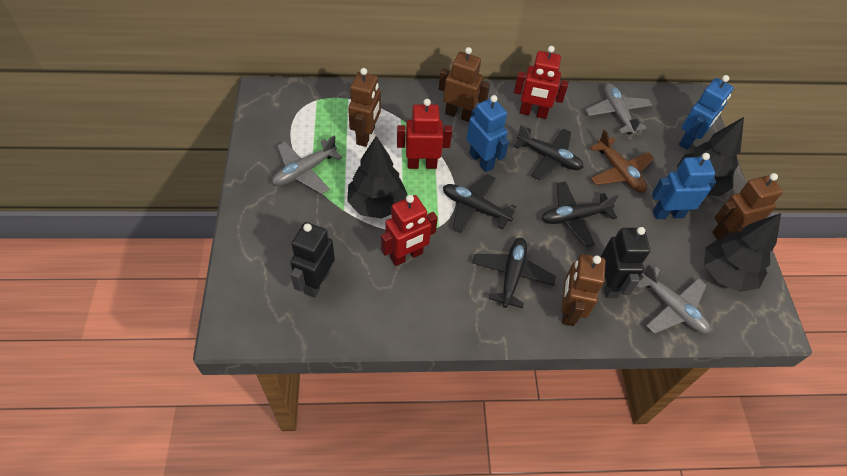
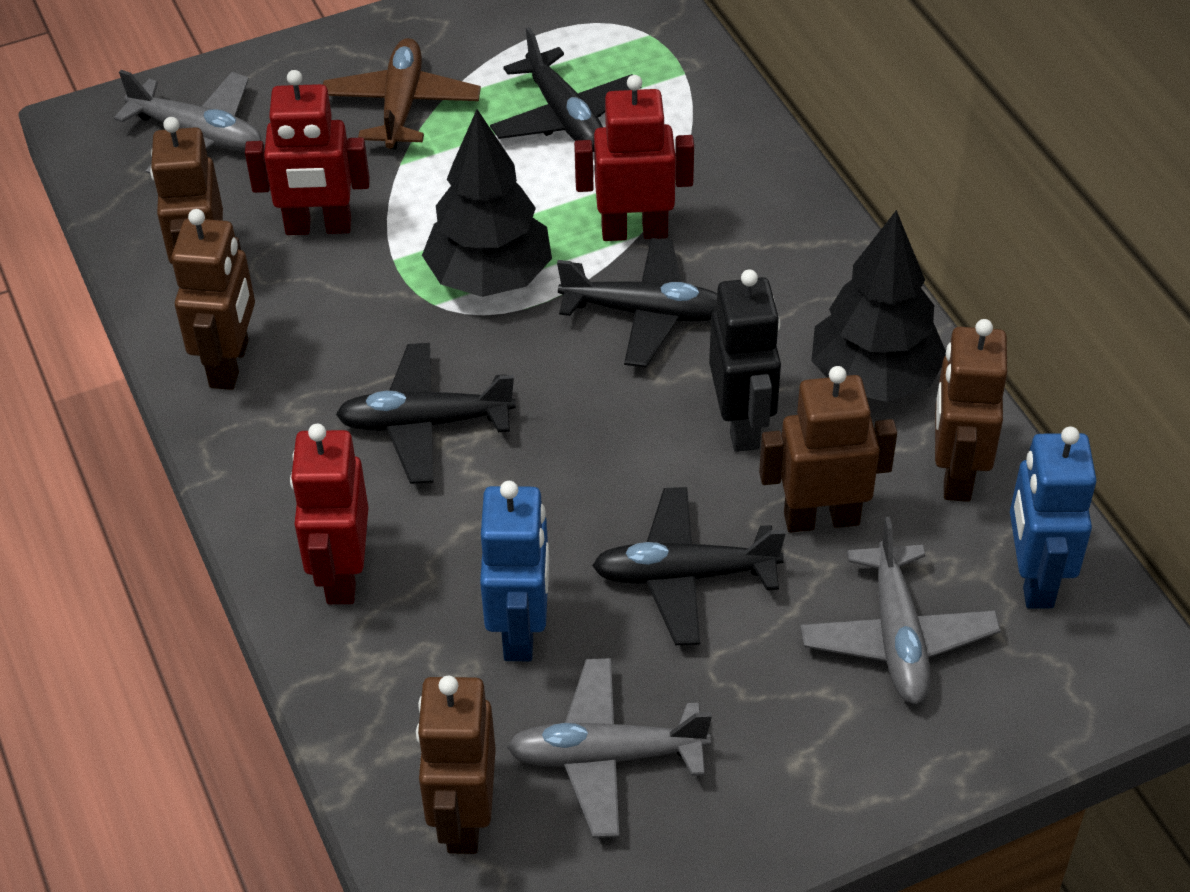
black robot: 2 -> 1
black tree: 3 -> 2
blue robot: 3 -> 2
brown robot: 4 -> 5

